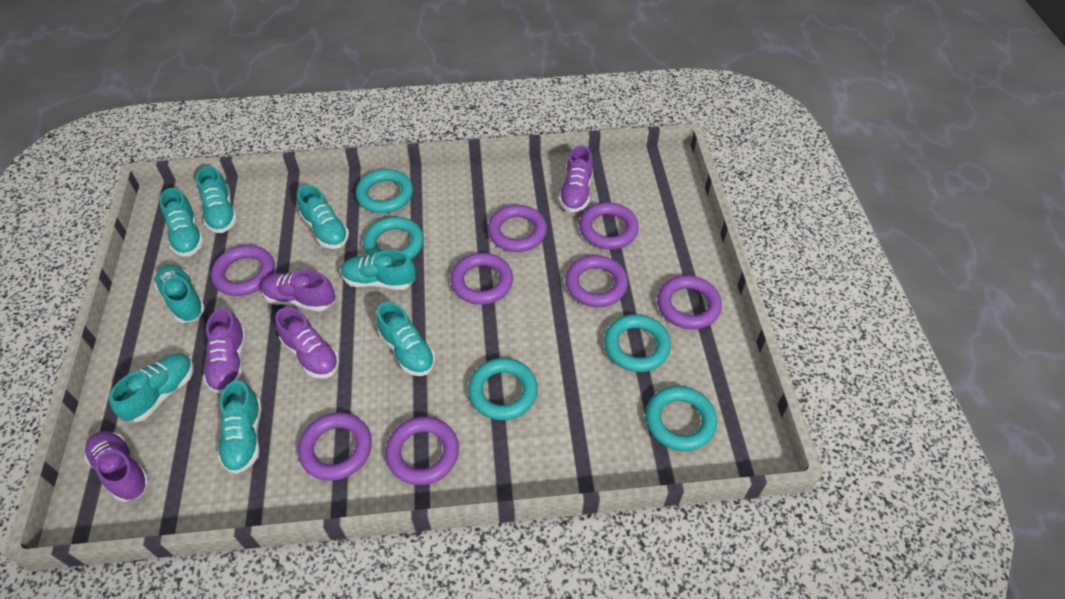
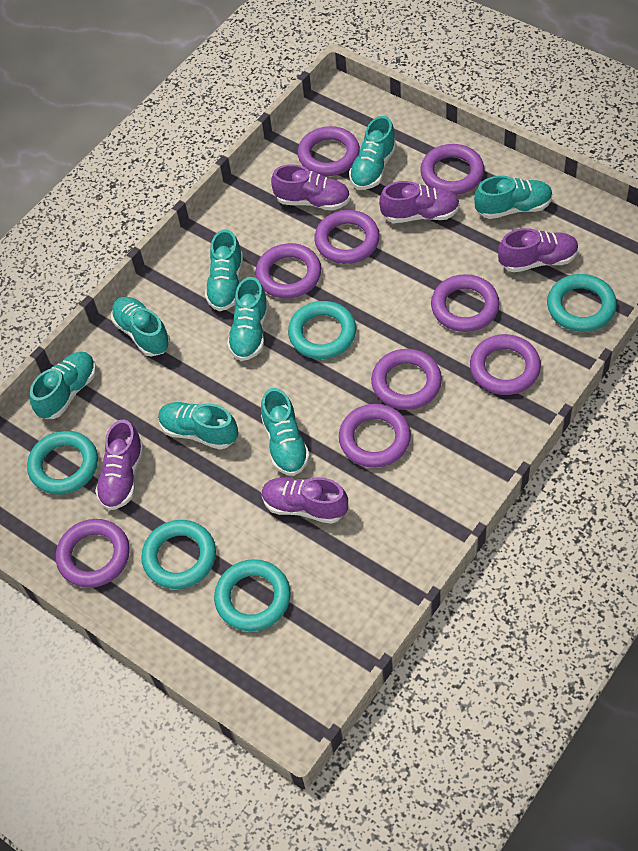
purple ring: 8 -> 9

